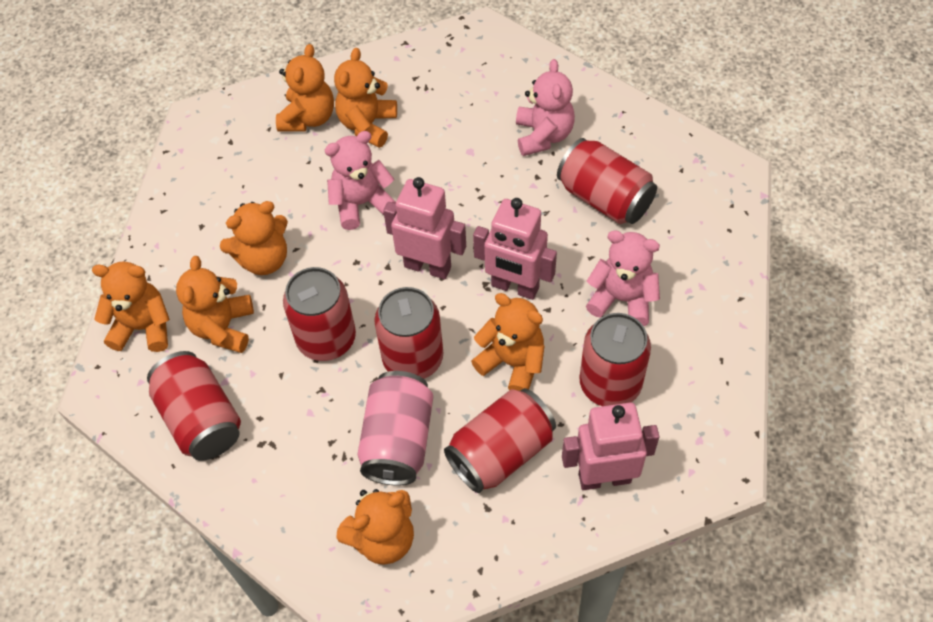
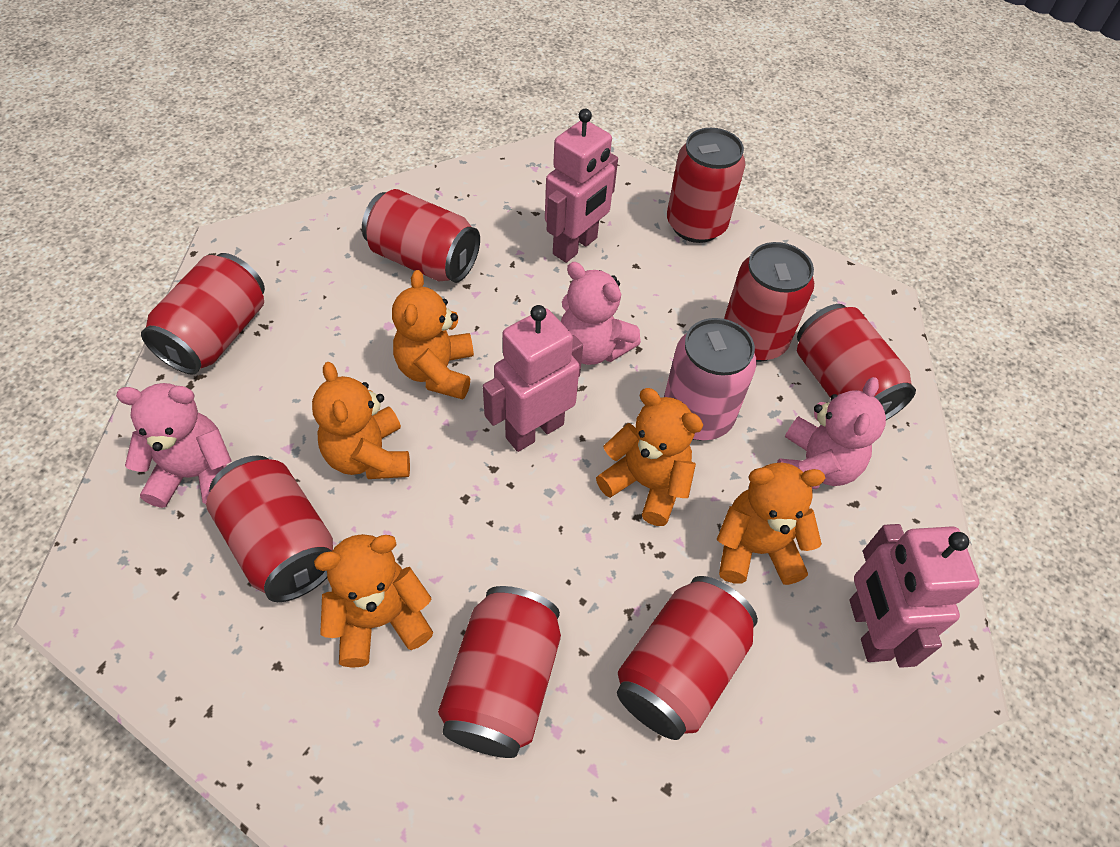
orange teddy bear: 7 -> 5
red can: 6 -> 8

